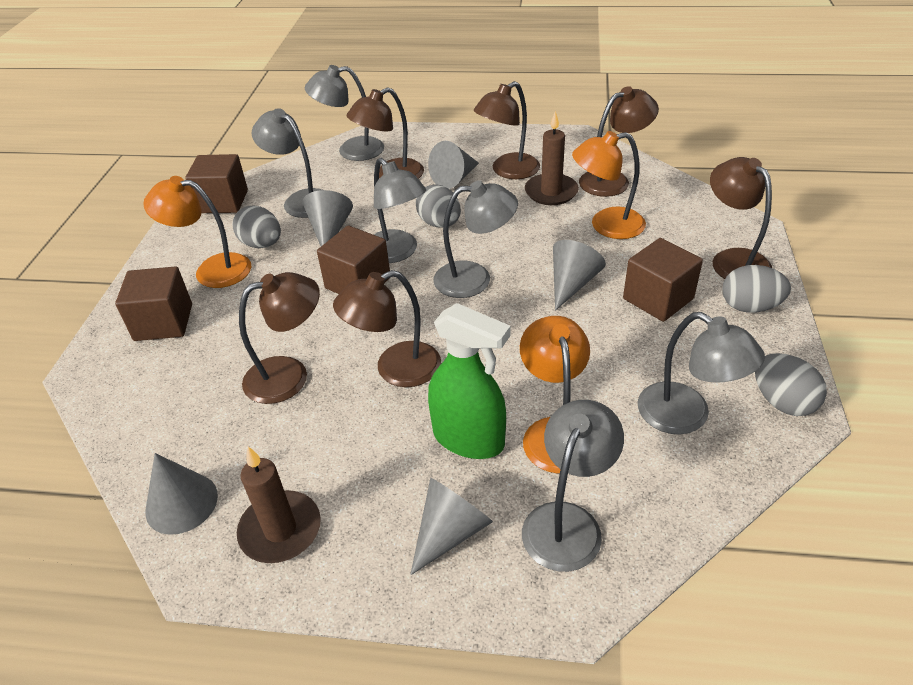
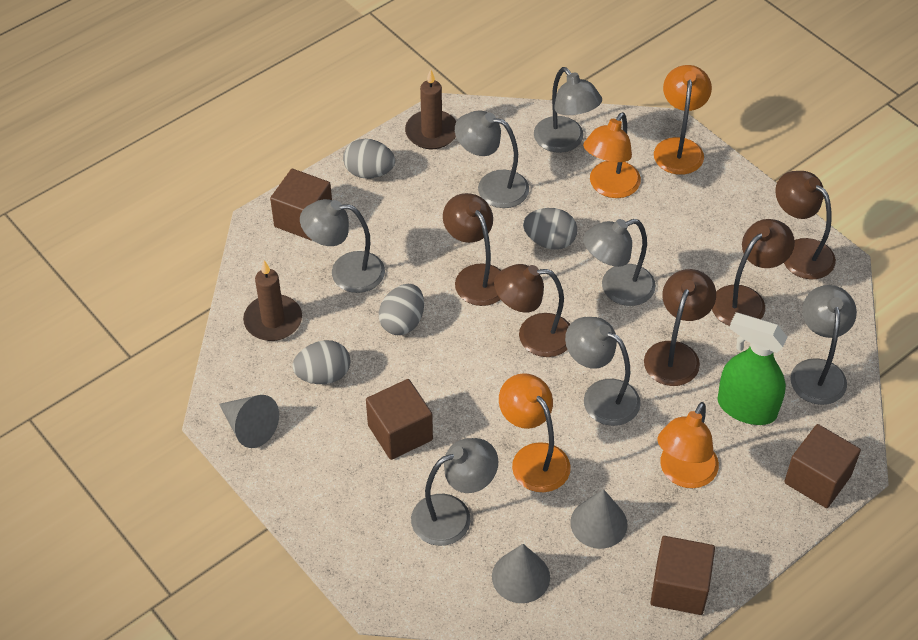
brown lamp: 6 -> 5
grey cone: 5 -> 3
grey lamp: 6 -> 7
orange lamp: 3 -> 4

